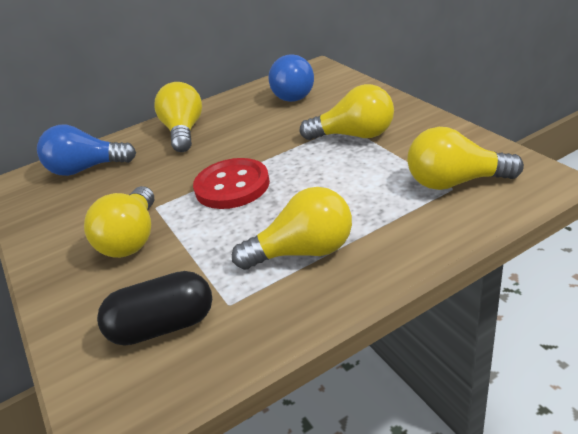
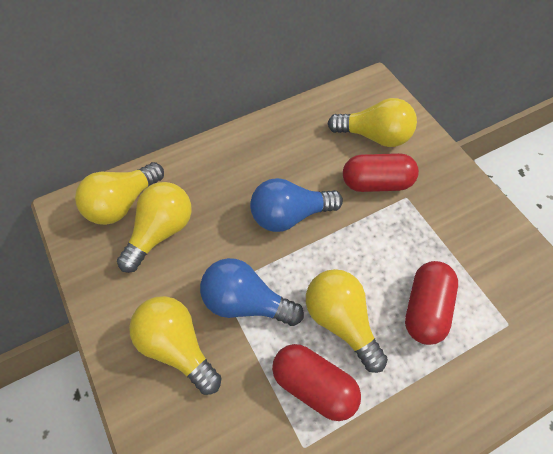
black capsule: 1 -> 0
red button: 1 -> 0
red capsule: 0 -> 3

